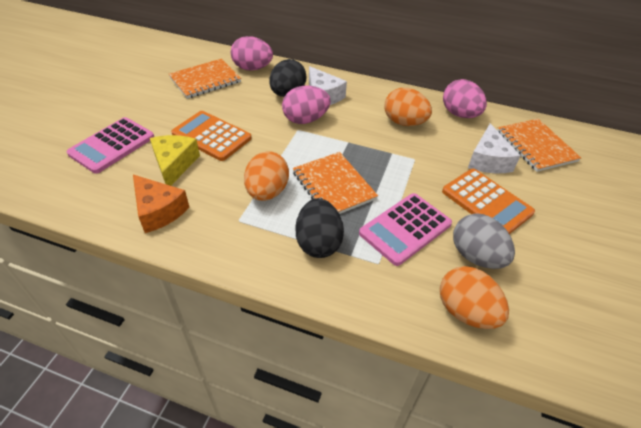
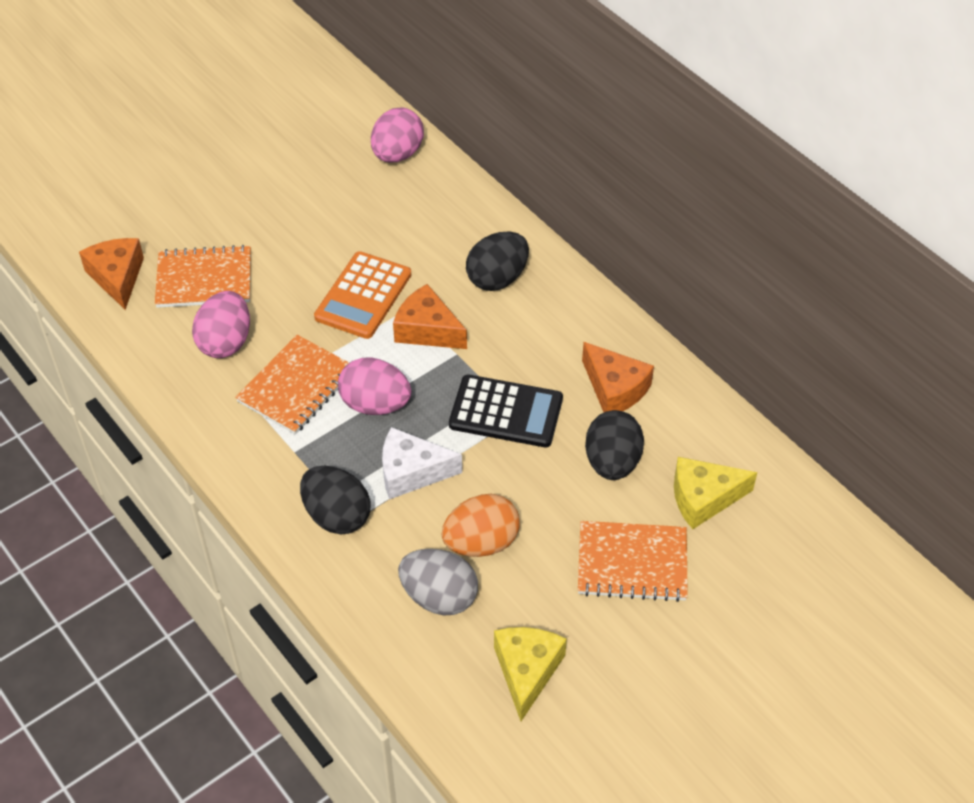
black calculator: 0 -> 1
black egg: 2 -> 3
orange calculator: 2 -> 1
orange cheese: 1 -> 3
orange egg: 3 -> 1
pink calculator: 2 -> 0
white cheese: 2 -> 1
yellow cheese: 1 -> 2

